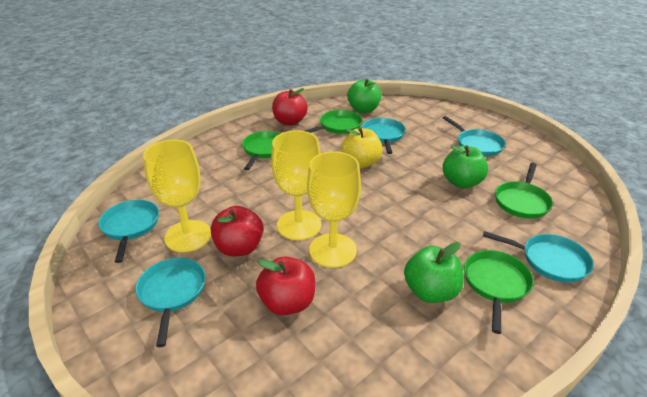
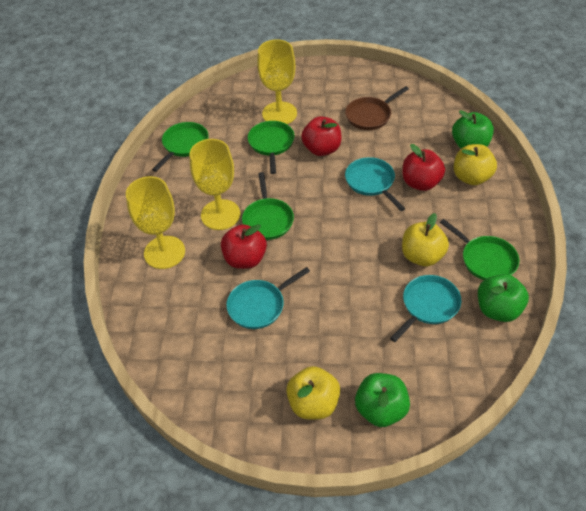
brown pan: 0 -> 1
turquoise pan: 5 -> 3
yellow apple: 1 -> 3

